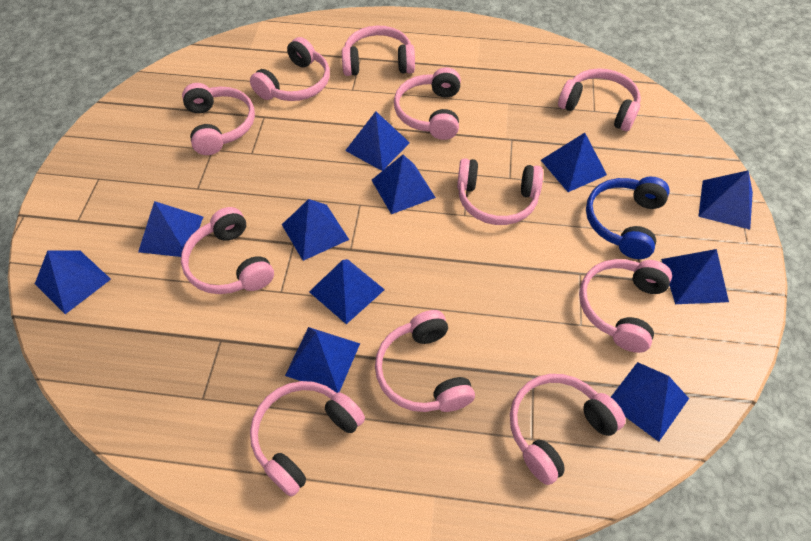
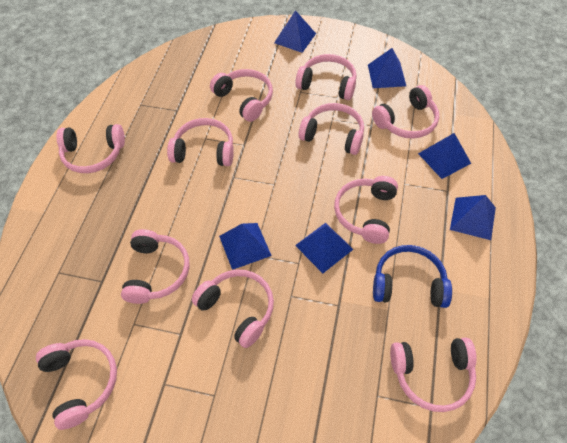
blue pyramid: 11 -> 6

